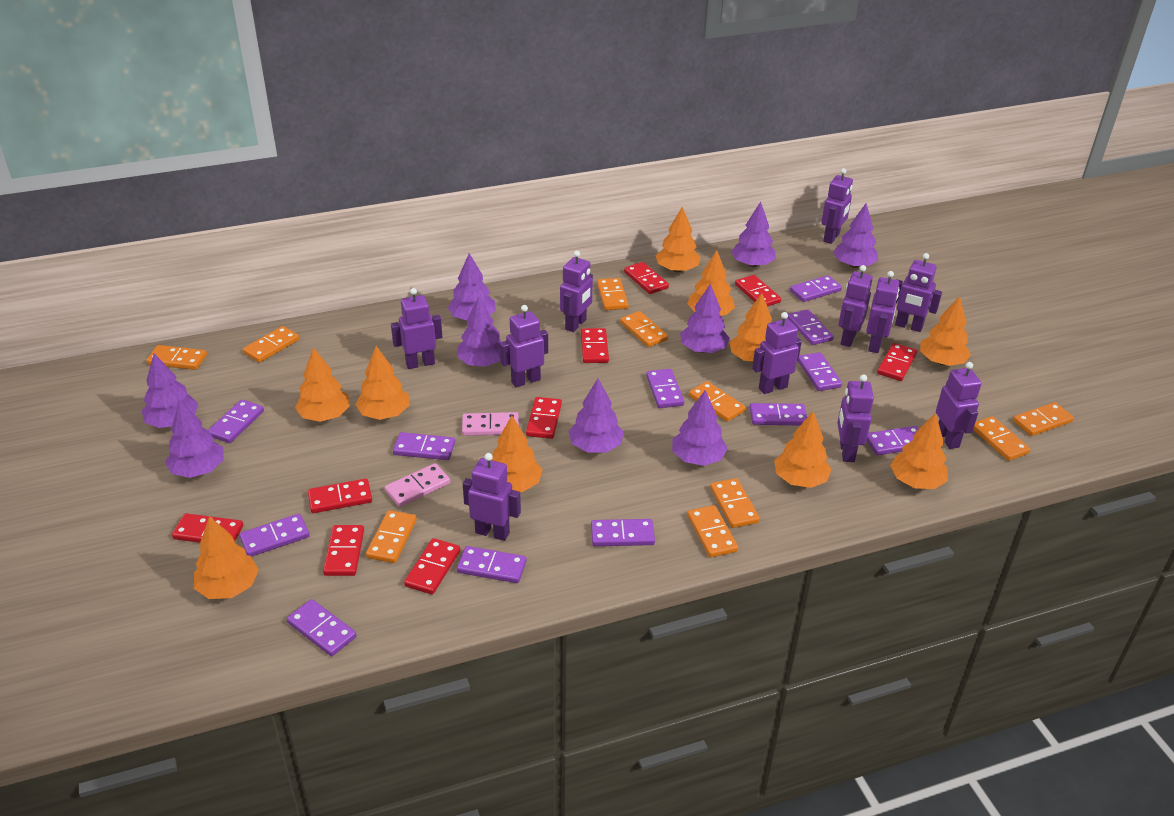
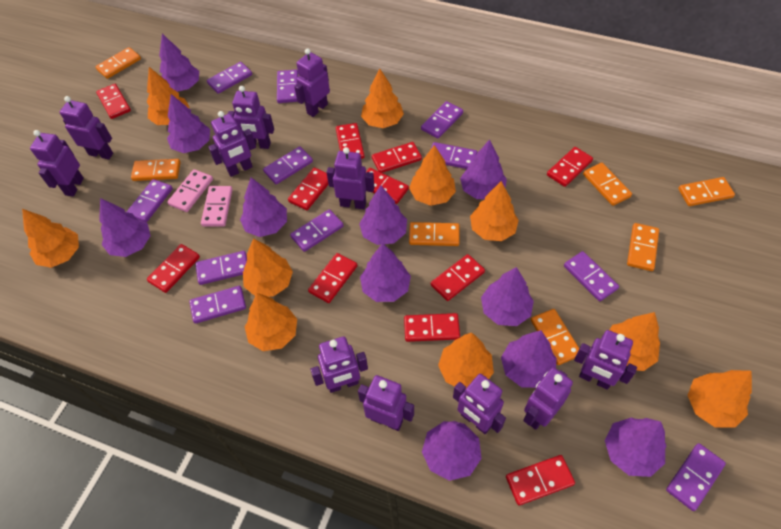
orange domino: 10 -> 7
purple domino: 12 -> 11
purple tree: 9 -> 11
red domino: 9 -> 11

